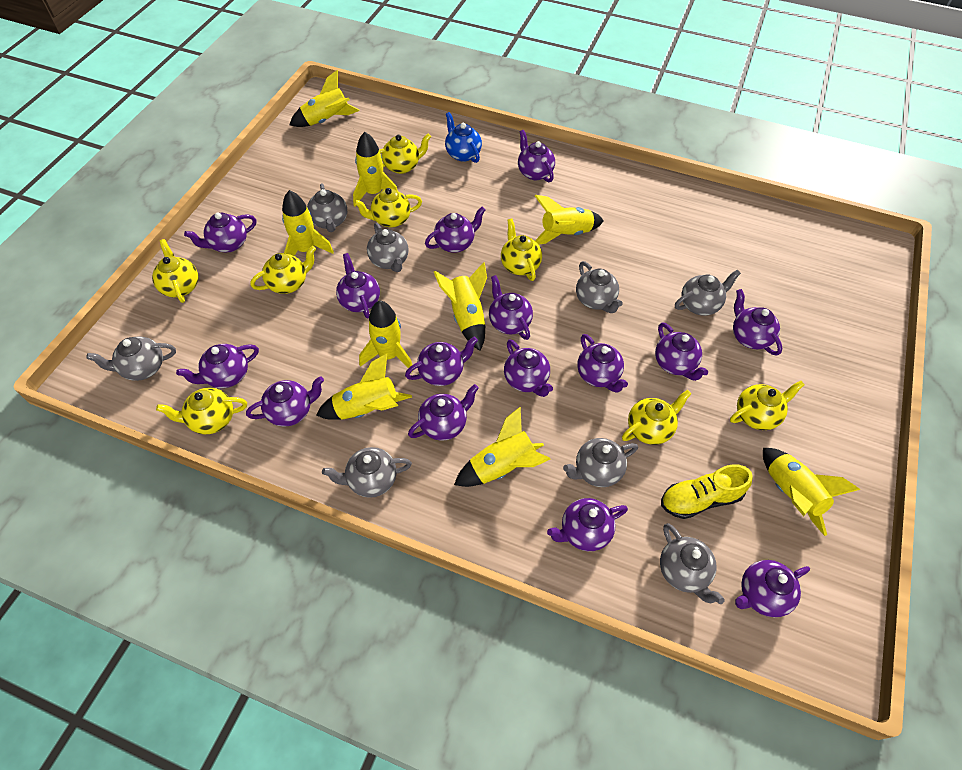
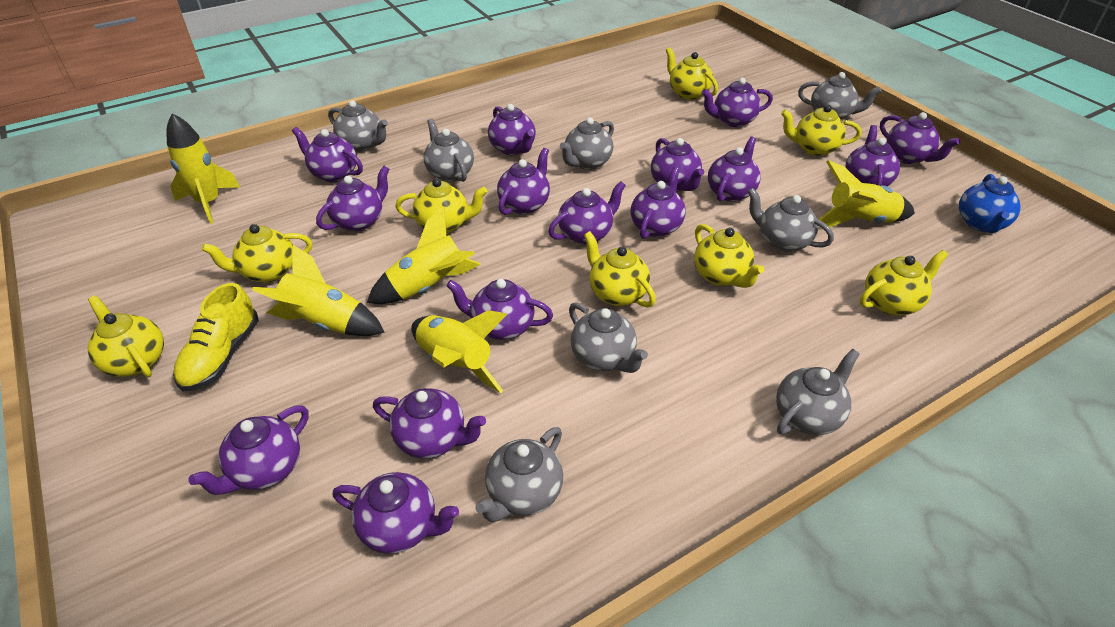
yellow rocket: 9 -> 5

